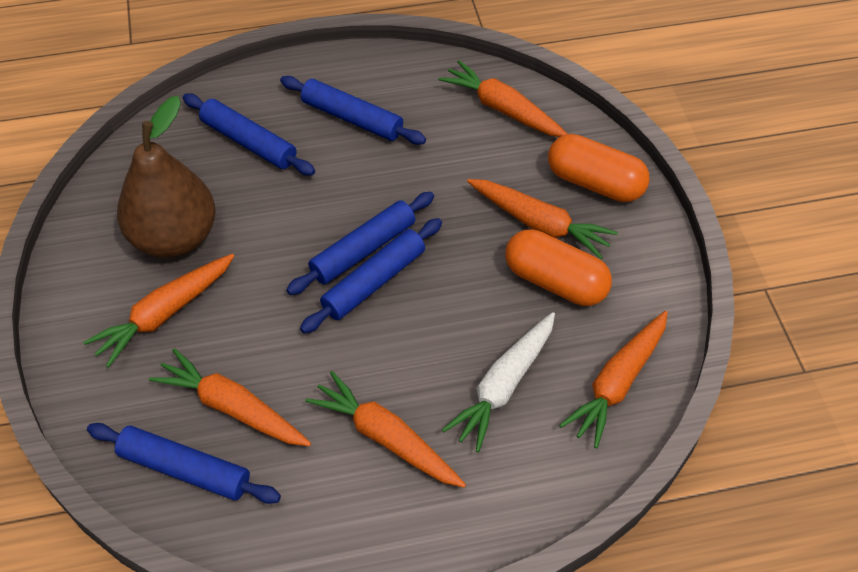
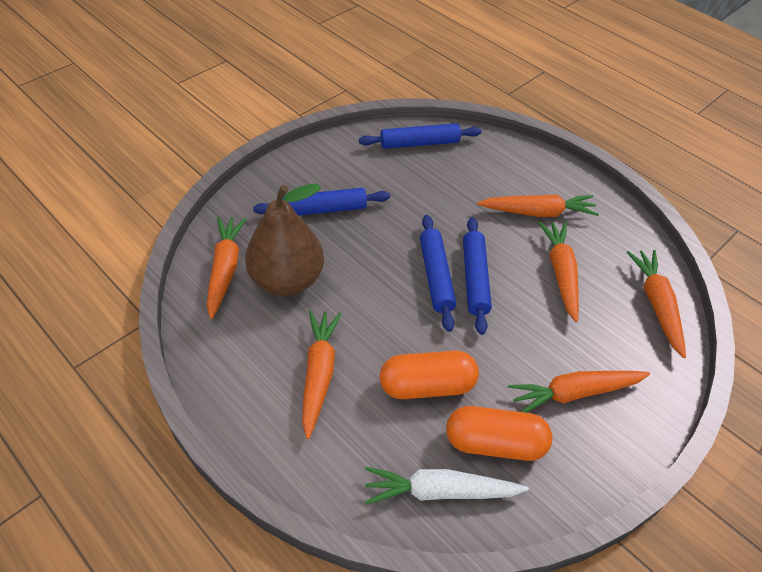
blue rolling pin: 5 -> 4

